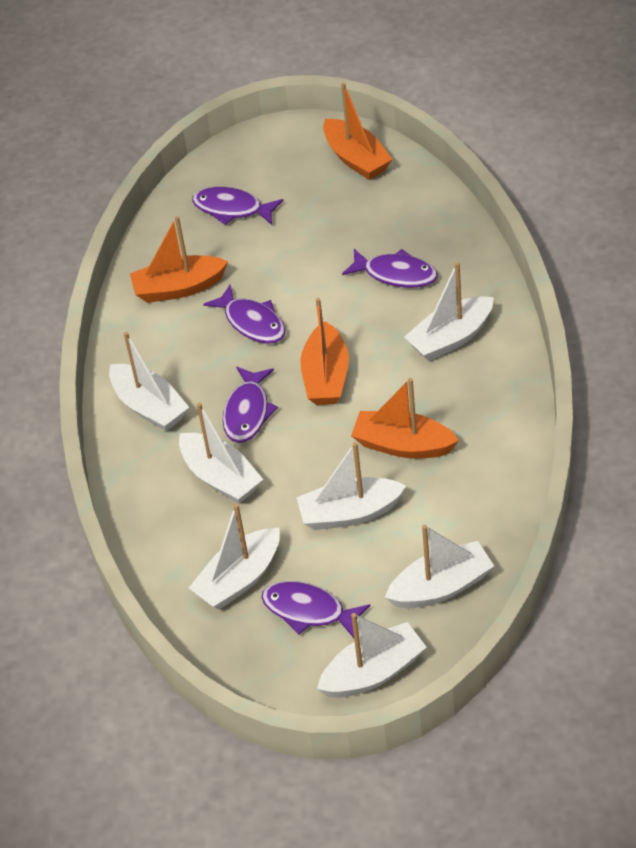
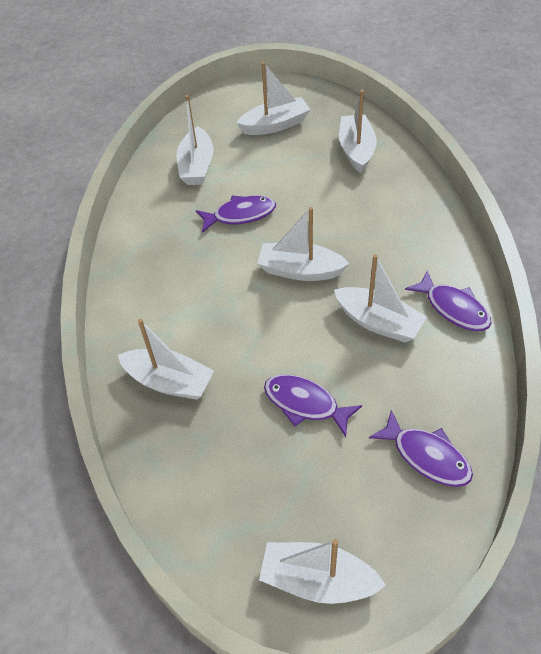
orange boat: 4 -> 0
purple fish: 5 -> 4

